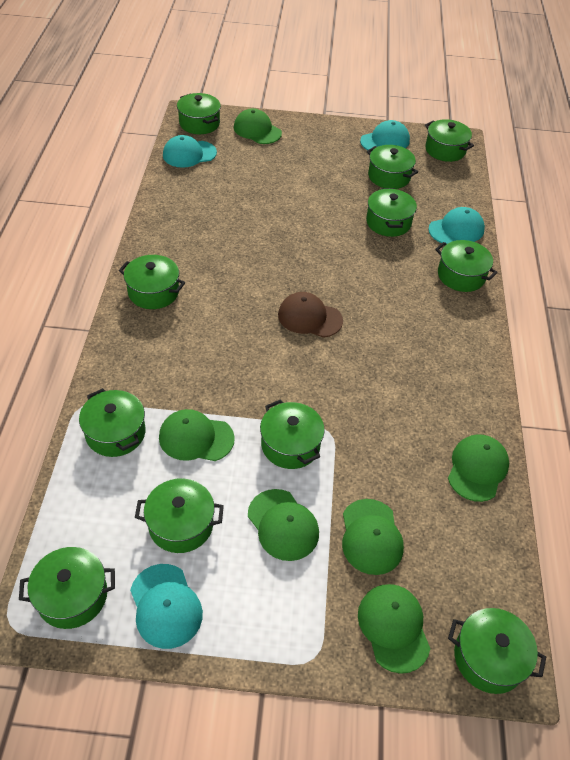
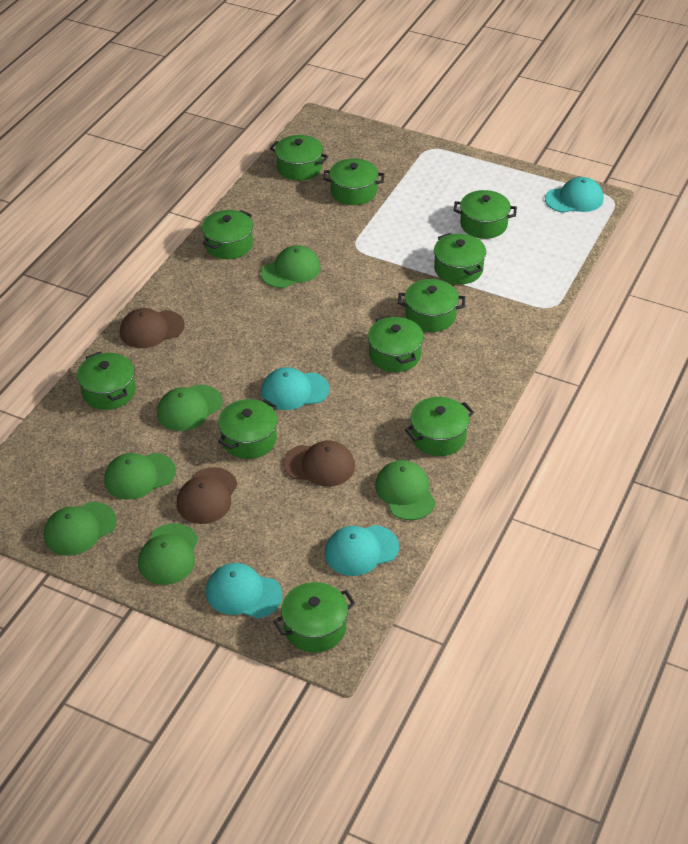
brown cap: 1 -> 3

